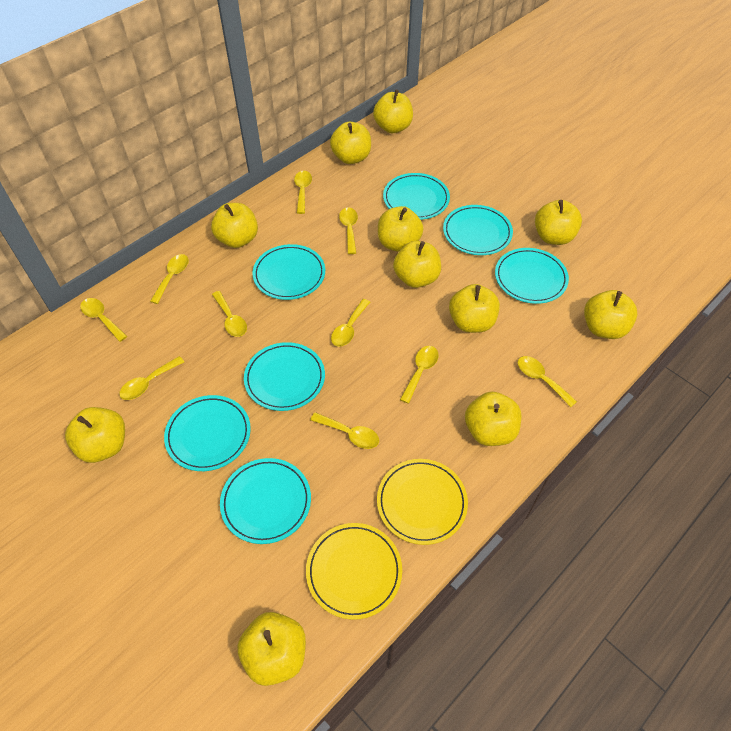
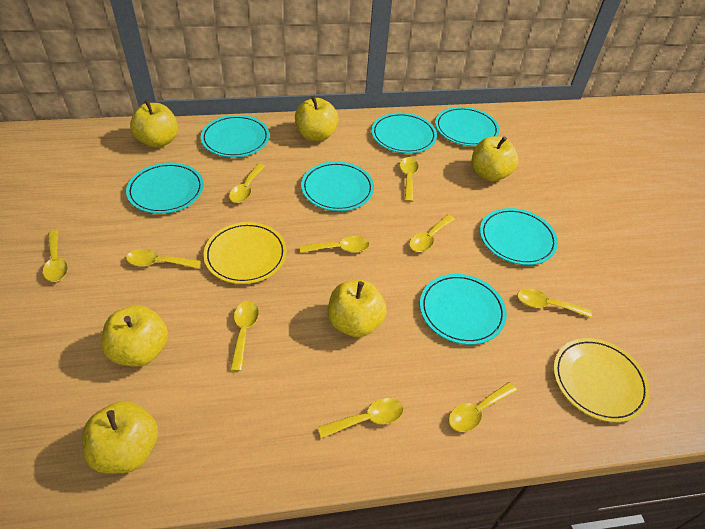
yellow apple: 11 -> 6

